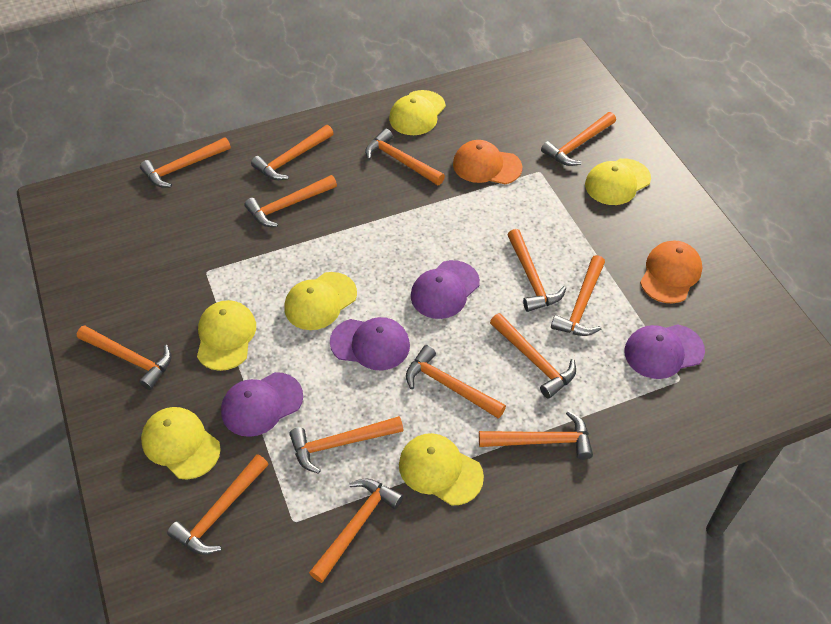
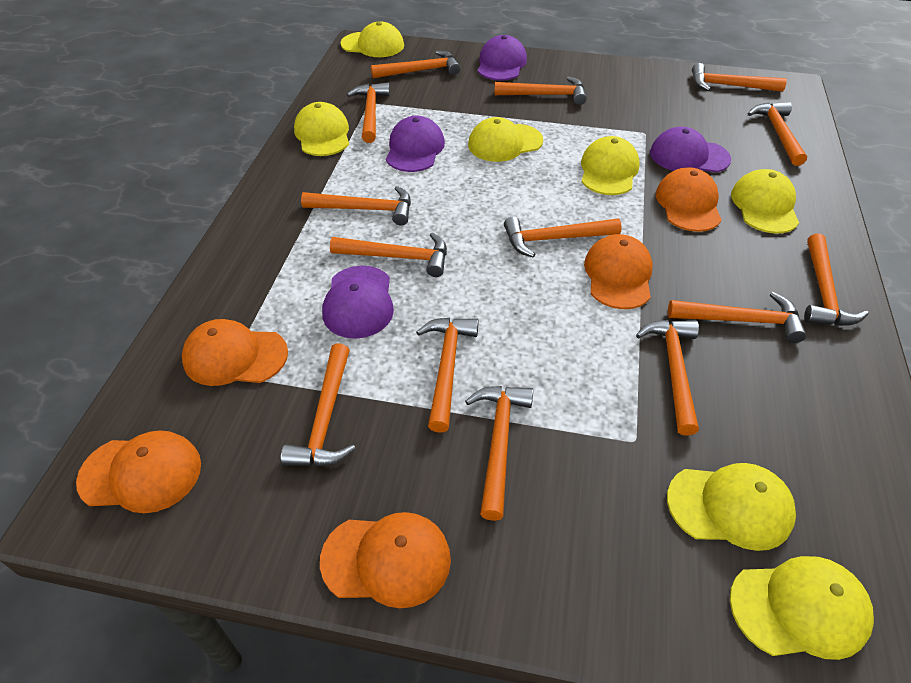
orange cap: 2 -> 5
yellow cap: 6 -> 7

